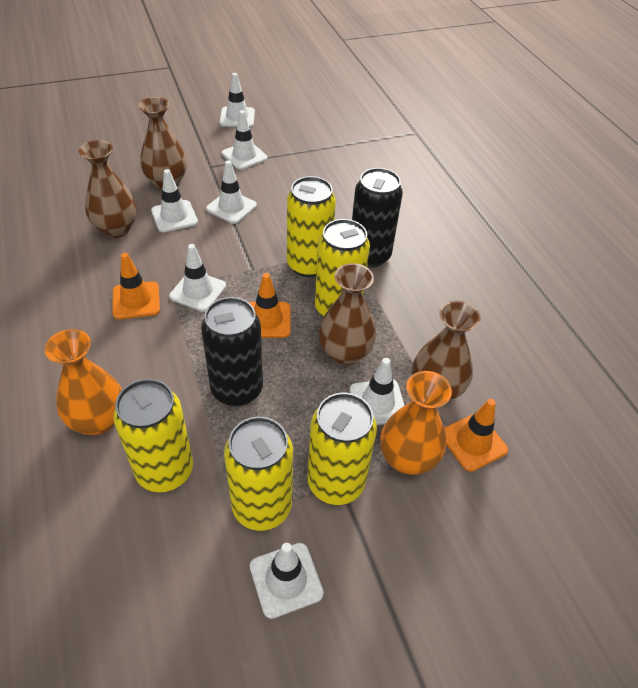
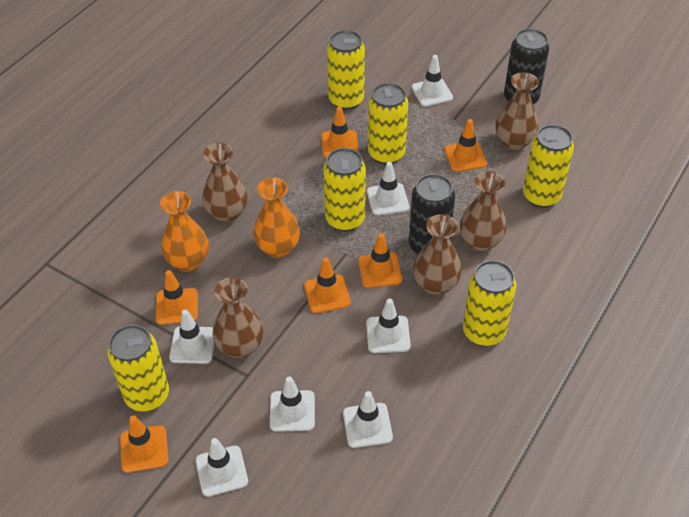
brown vase: 4 -> 5
orange traffic cone: 3 -> 6
yellow can: 5 -> 6

